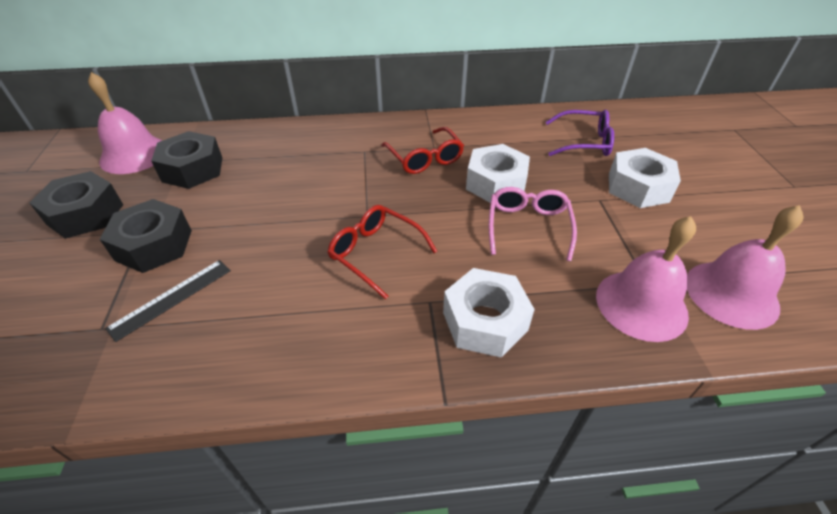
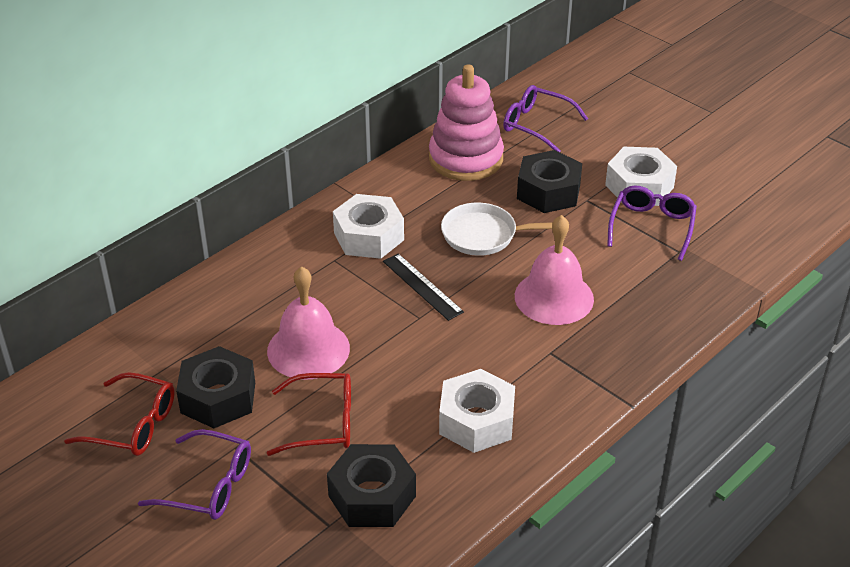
pink bell: 3 -> 2
pink glasses: 1 -> 0
pink stacking toy: 0 -> 1
purple glasses: 1 -> 3
white pan: 0 -> 1

